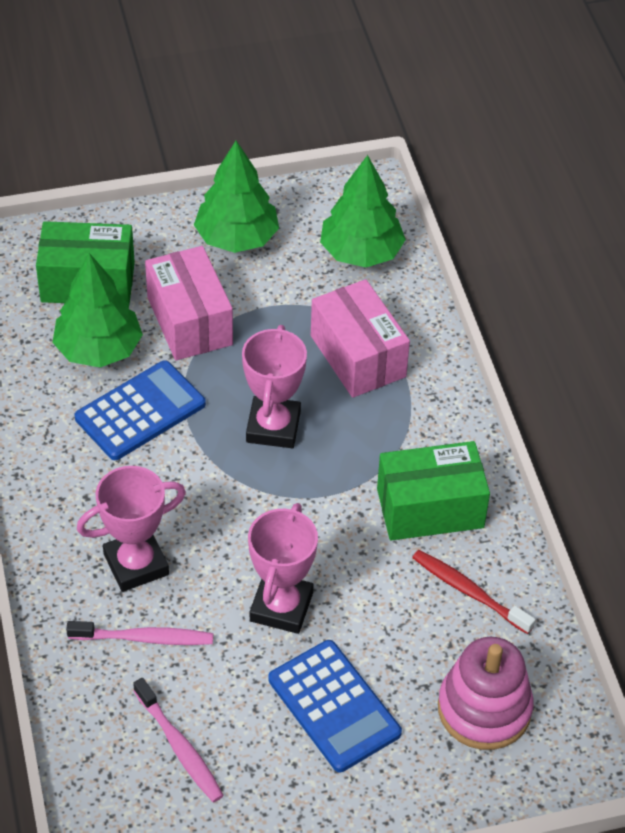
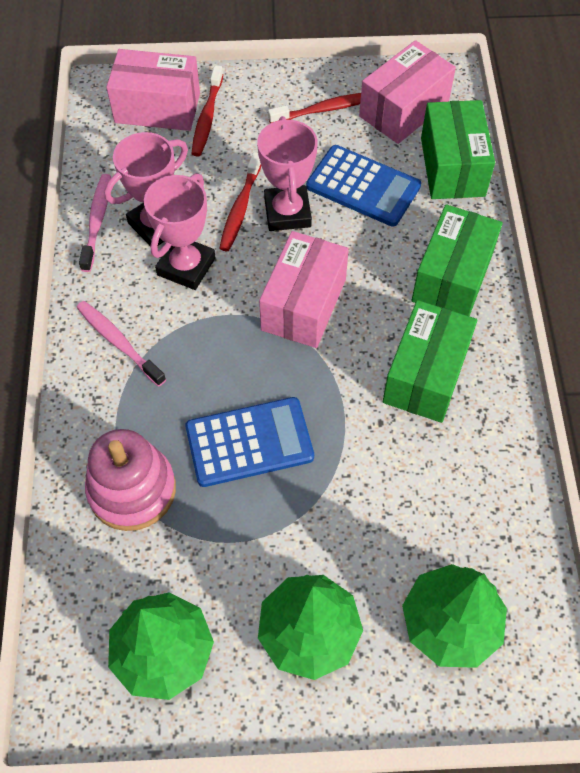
green box: 2 -> 3
pink box: 2 -> 3
red toothbrush: 1 -> 3

